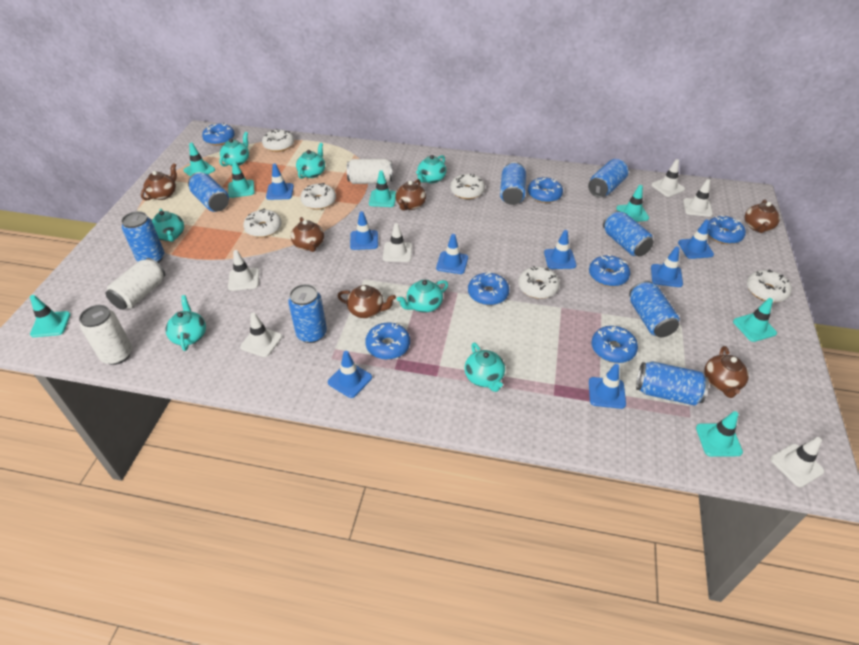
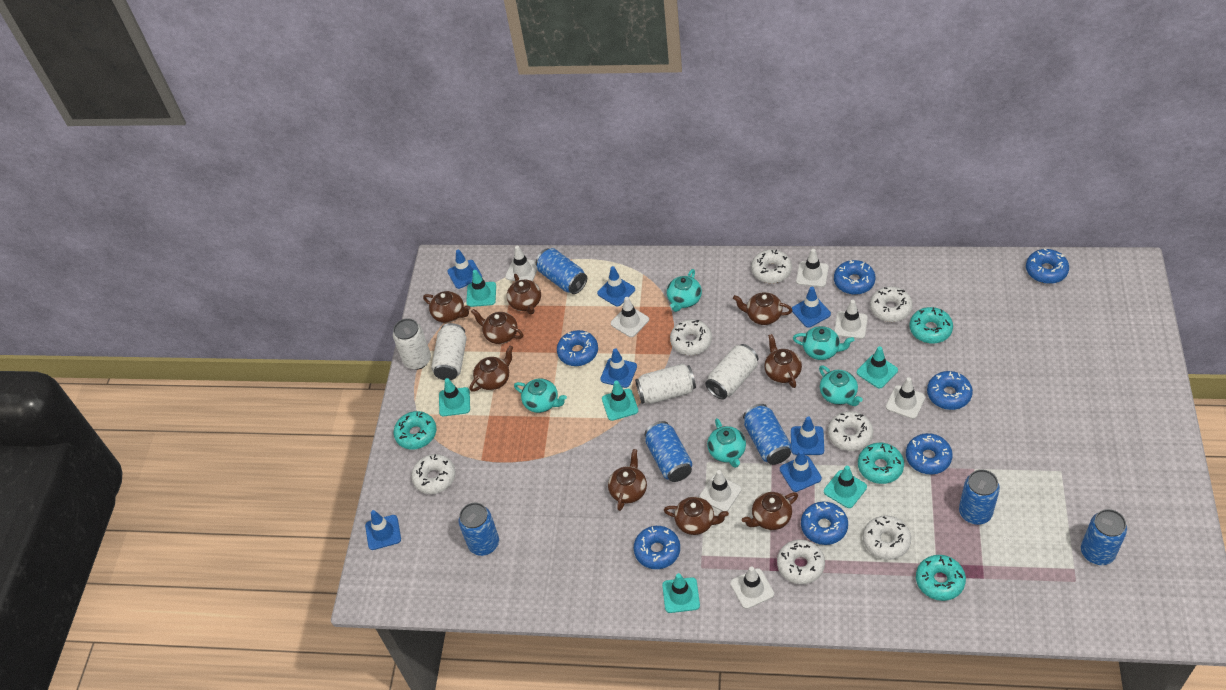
blue can: 8 -> 6
blue traffic cone: 8 -> 7
brown teapot: 6 -> 9
turquoise donut: 0 -> 4
turquoise teapot: 7 -> 5
turquoise traffic cone: 7 -> 6
white can: 3 -> 4
white donut: 6 -> 7
white traffic cone: 6 -> 7

